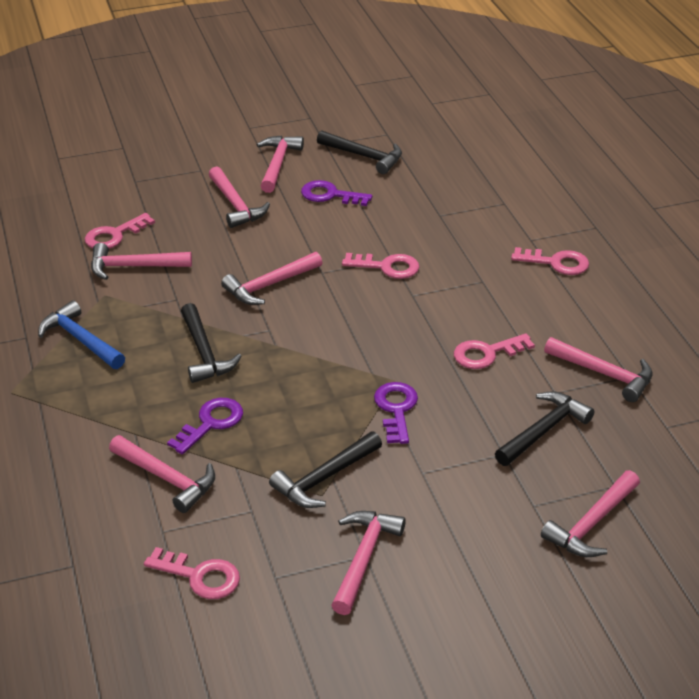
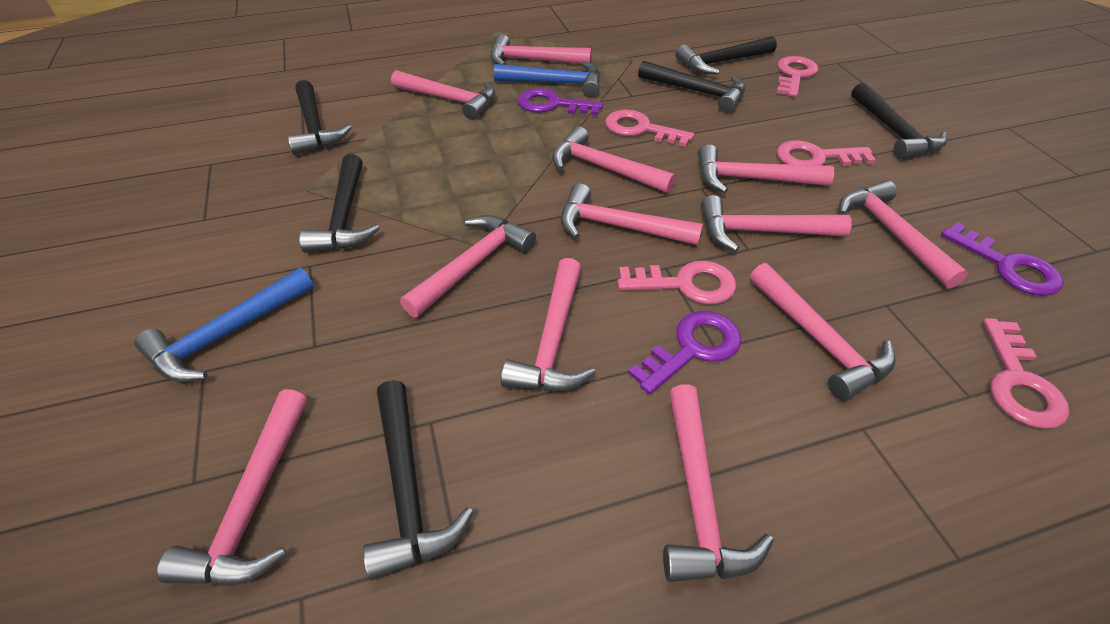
black hammer: 4 -> 6
blue hammer: 1 -> 2
pink hammer: 8 -> 12

